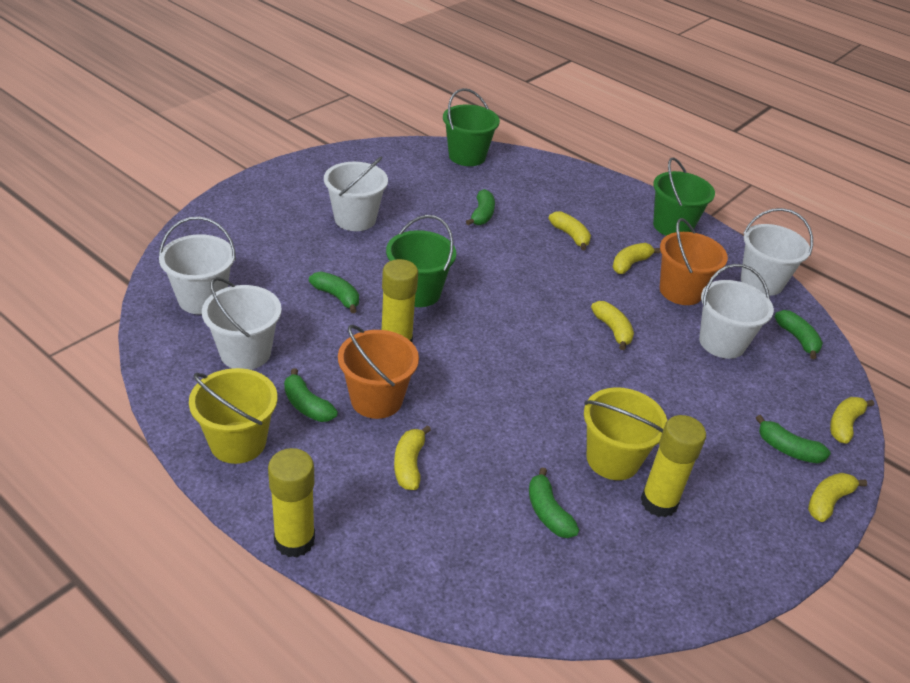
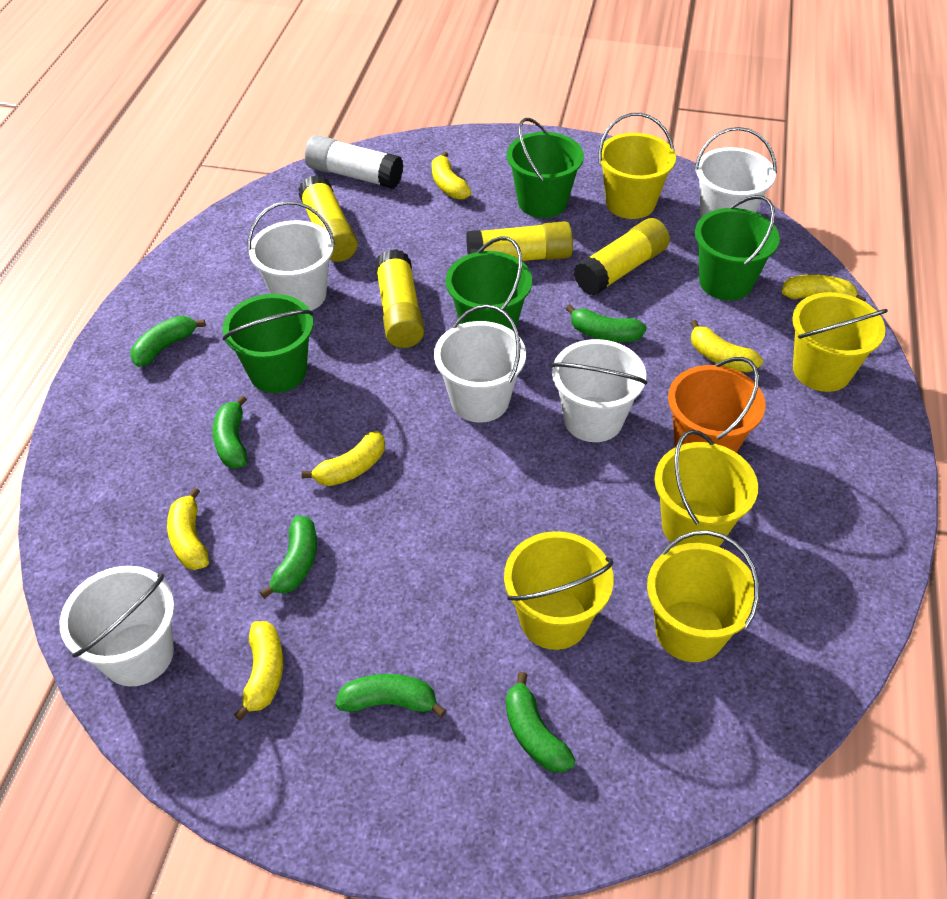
green bucket: 3 -> 4
orange bucket: 2 -> 1
white glue stick: 0 -> 1
yellow bucket: 2 -> 5
yellow glue stick: 3 -> 4

